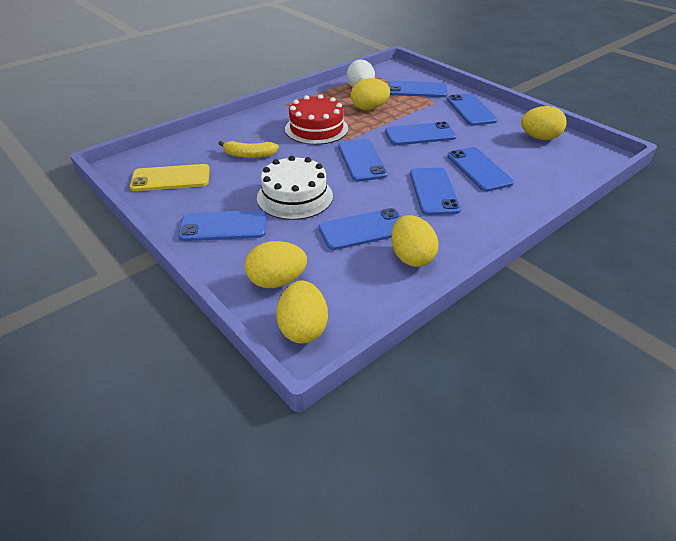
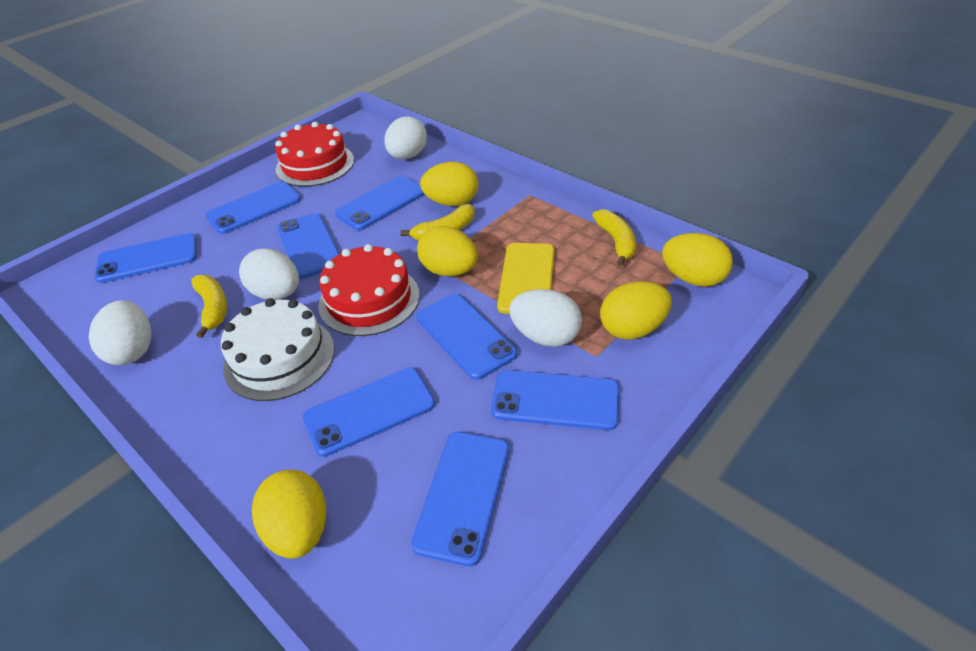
red cake: 1 -> 2
white egg: 1 -> 4
yellow banana: 1 -> 3

